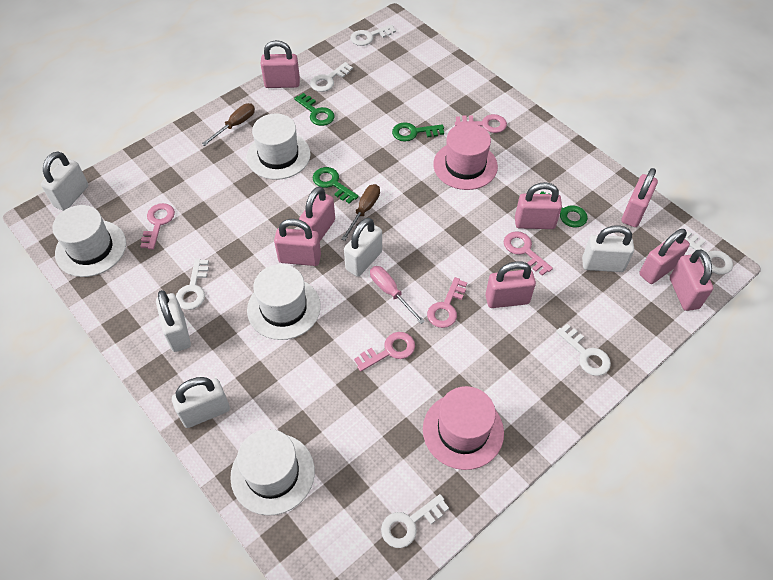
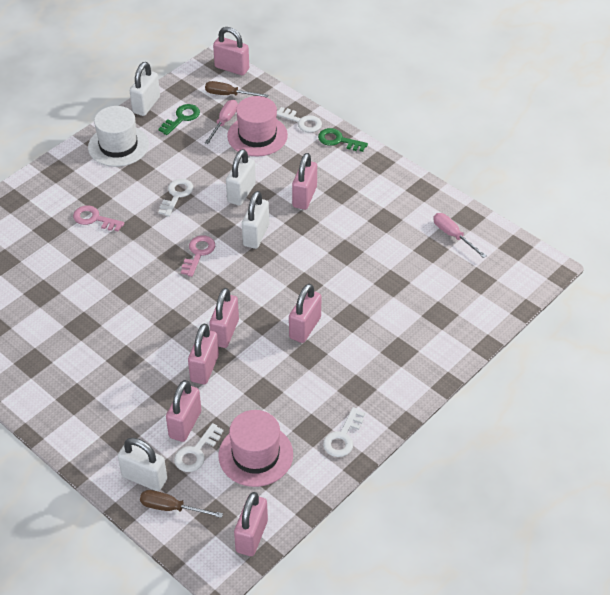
green key: 4 -> 2
pink key: 5 -> 2
pink padlock: 8 -> 7
pink screwdriver: 1 -> 2
white hat: 4 -> 1
white key: 6 -> 4
white padlock: 5 -> 4

